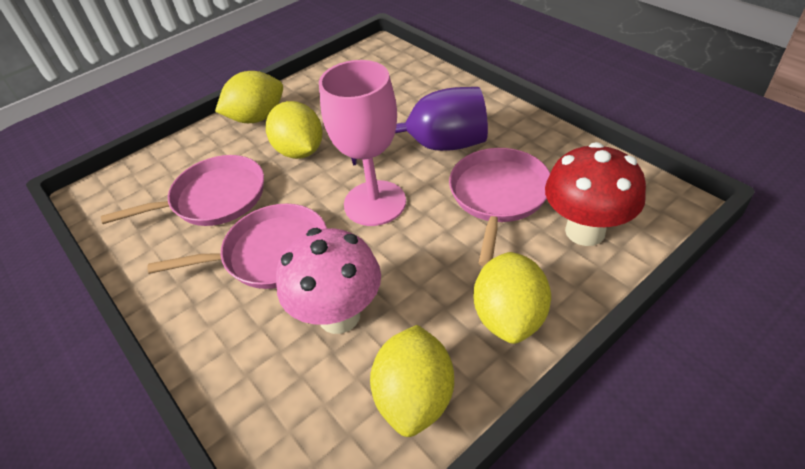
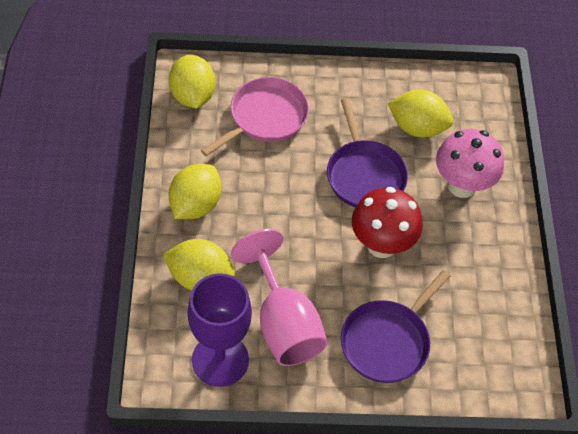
pink pan: 3 -> 1
purple pan: 0 -> 2

